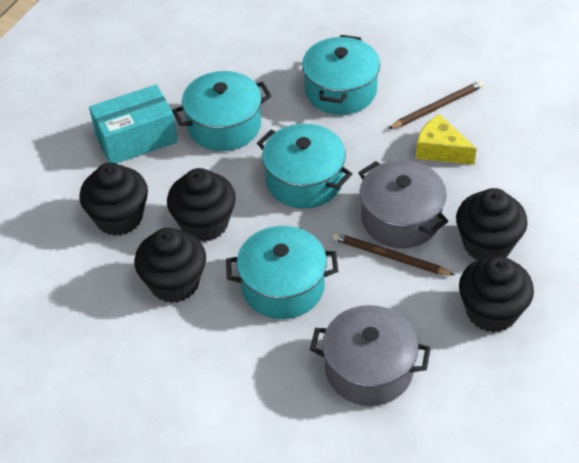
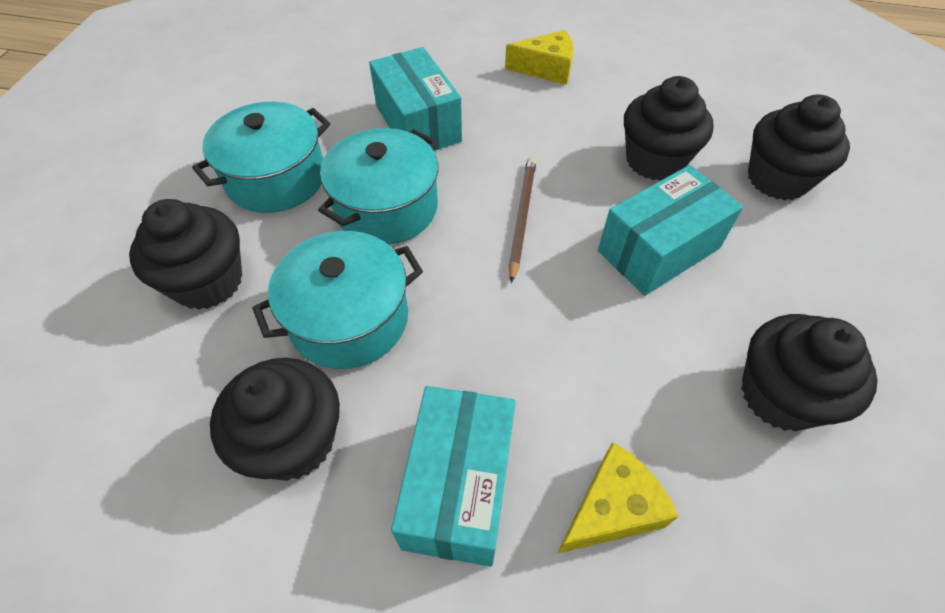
brown pencil: 2 -> 1
grey pot: 2 -> 0
turquoise box: 1 -> 3
turquoise pot: 4 -> 3
yellow cheese: 1 -> 2

